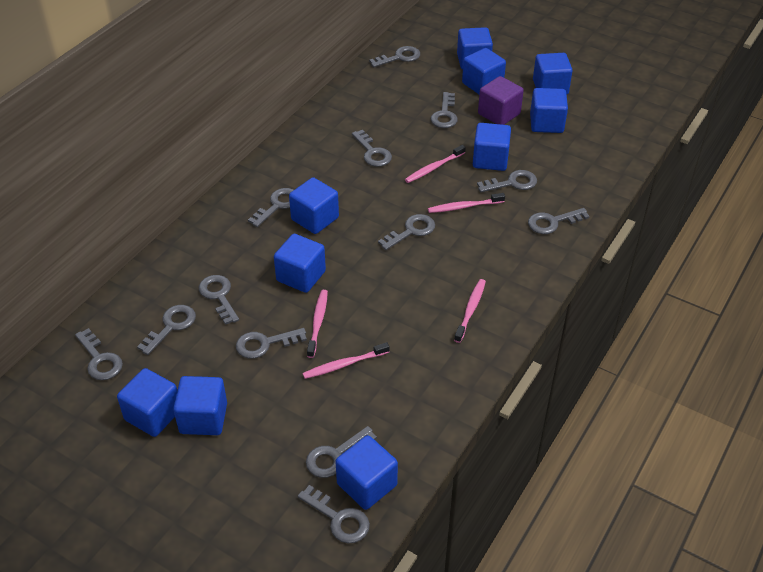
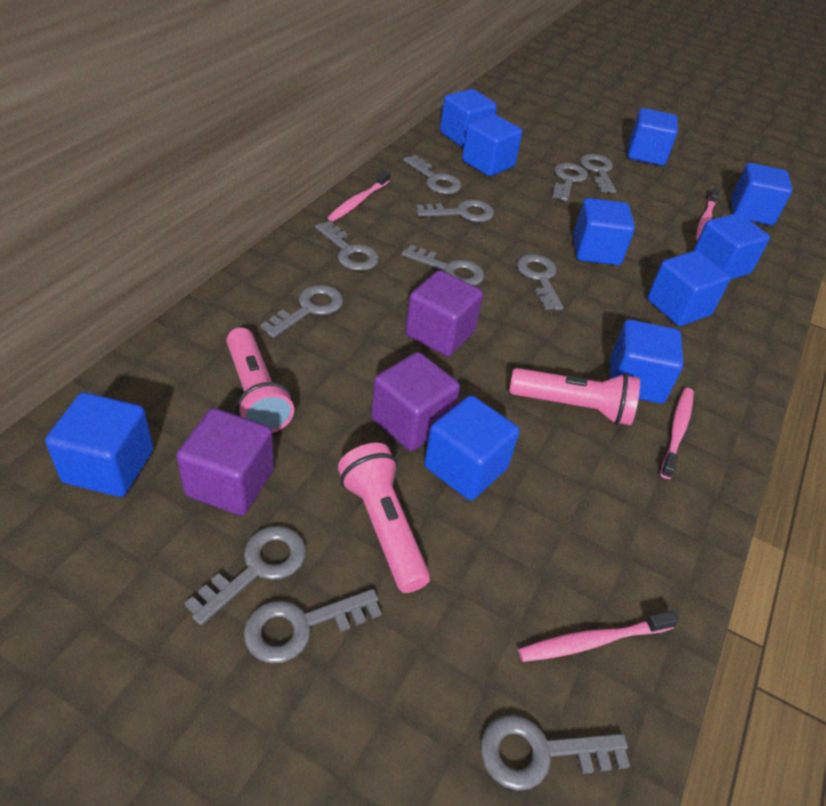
grey key: 13 -> 11
pink flashlight: 0 -> 3
pink toothbrush: 5 -> 4
purple cube: 1 -> 3

